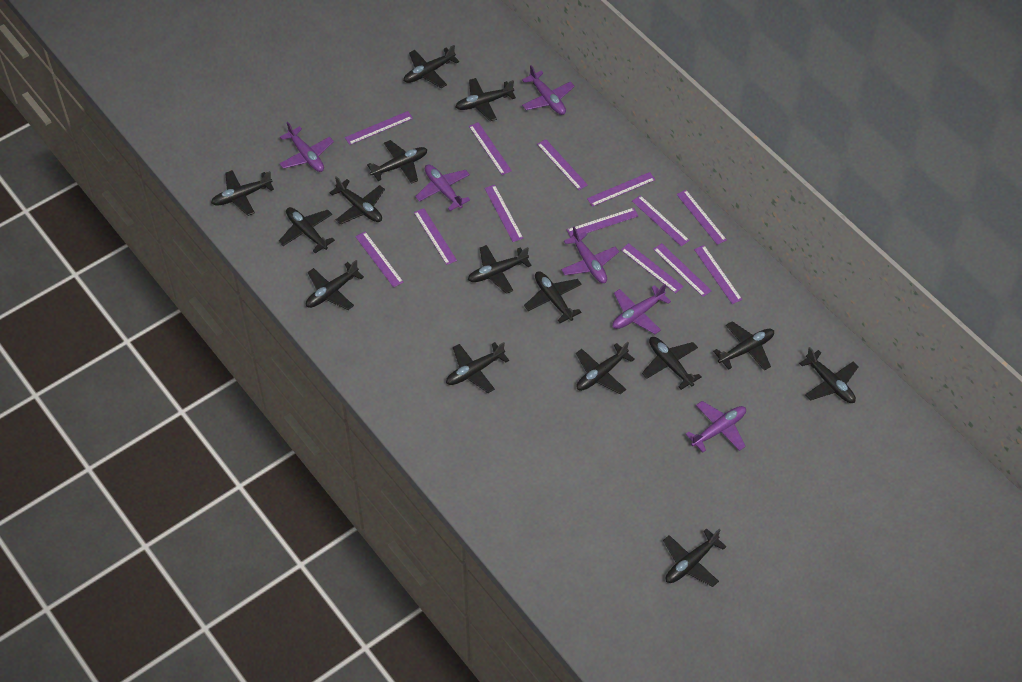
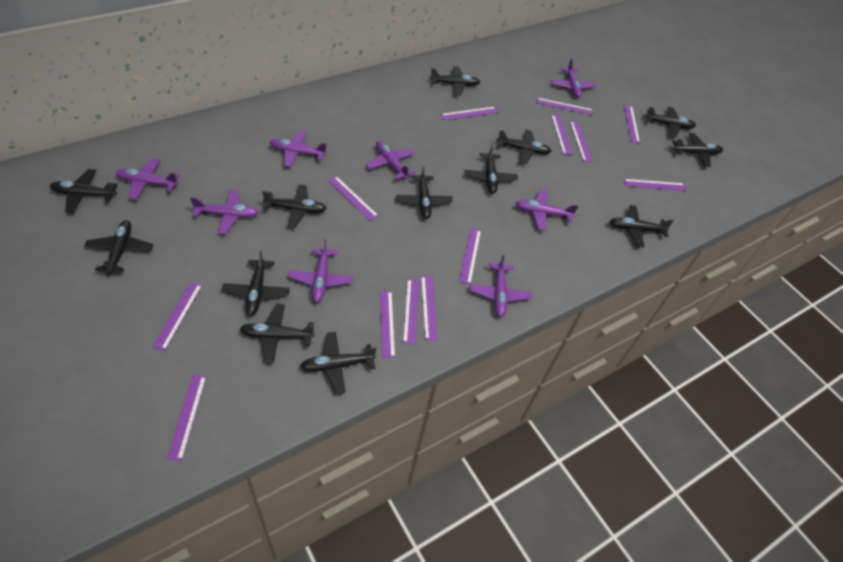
black plane: 15 -> 13
purple plane: 6 -> 8

